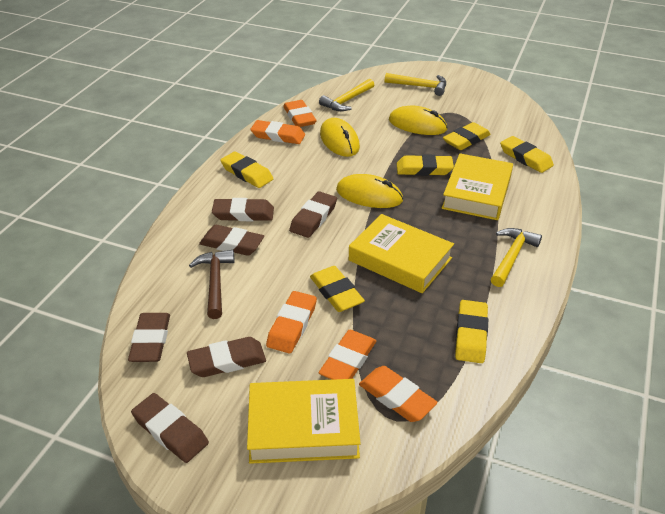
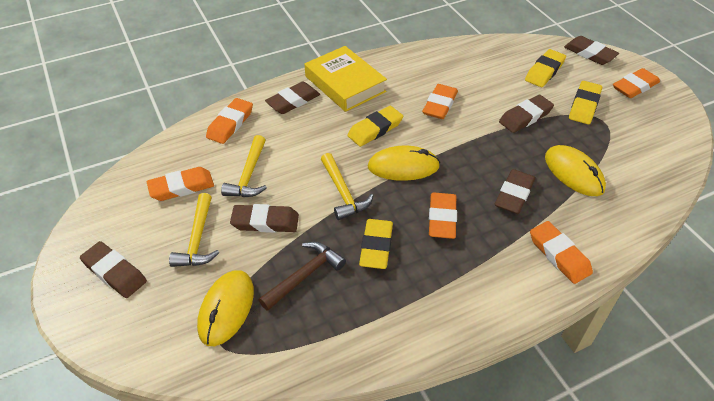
orange eraser: 5 -> 6
yellow book: 3 -> 1
yellow eraser: 6 -> 4

